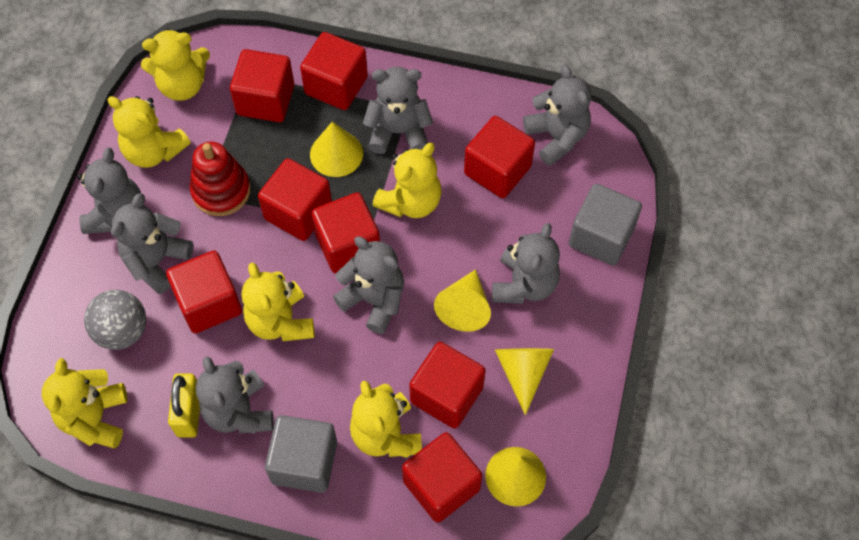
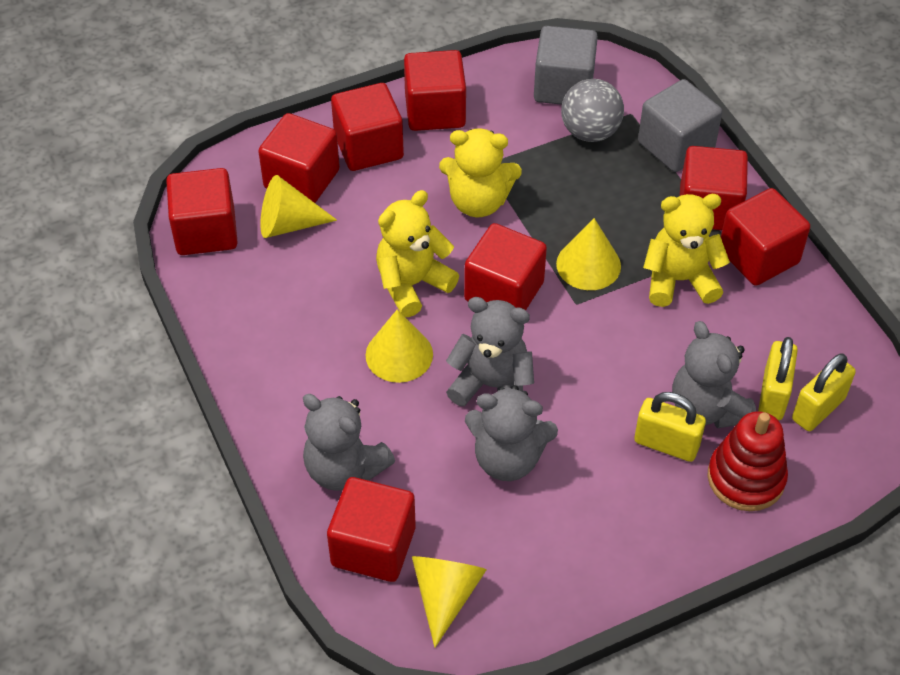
grey teddy bear: 7 -> 4
yellow padlock: 1 -> 3
yellow teddy bear: 6 -> 3

